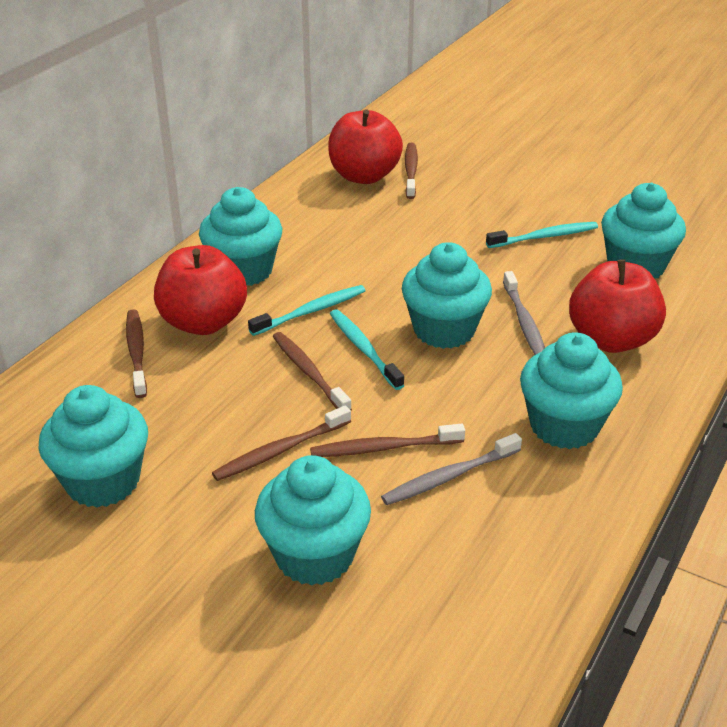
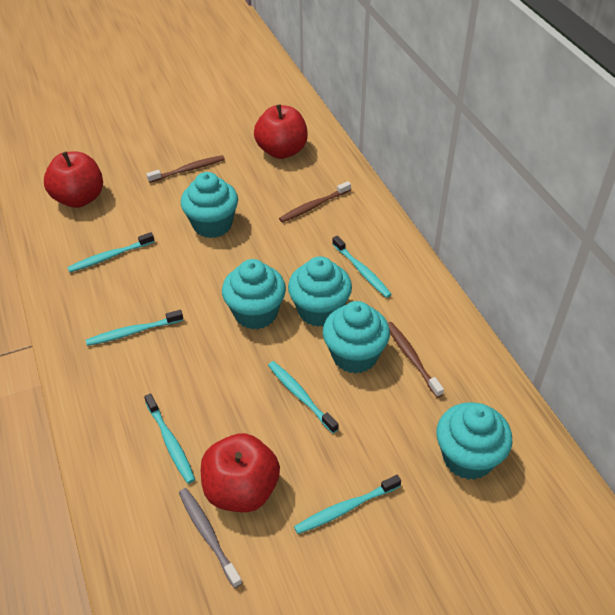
brown toothbrush: 5 -> 3
grey toothbrush: 2 -> 1
turquoise cupcake: 6 -> 5
turquoise toothbrush: 3 -> 6

